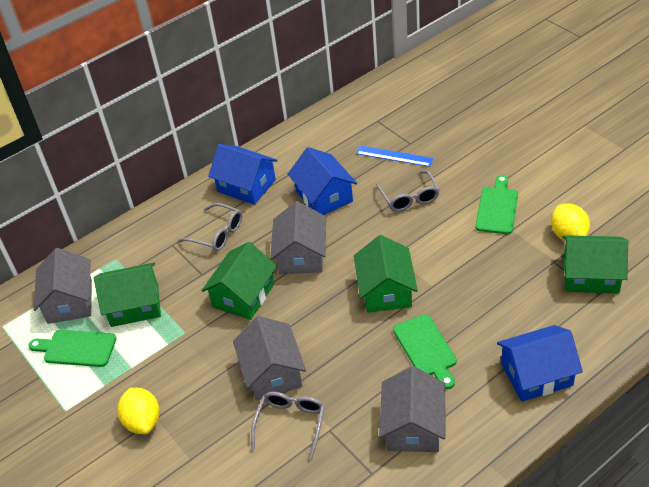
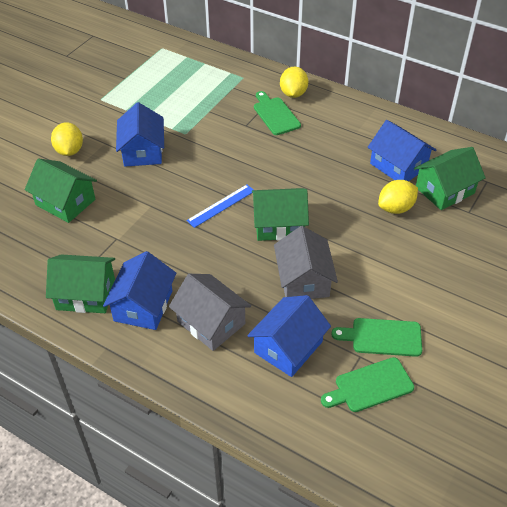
blue house: 3 -> 4
grey glasses: 3 -> 0
grey house: 4 -> 2
yellow lemon: 2 -> 3

